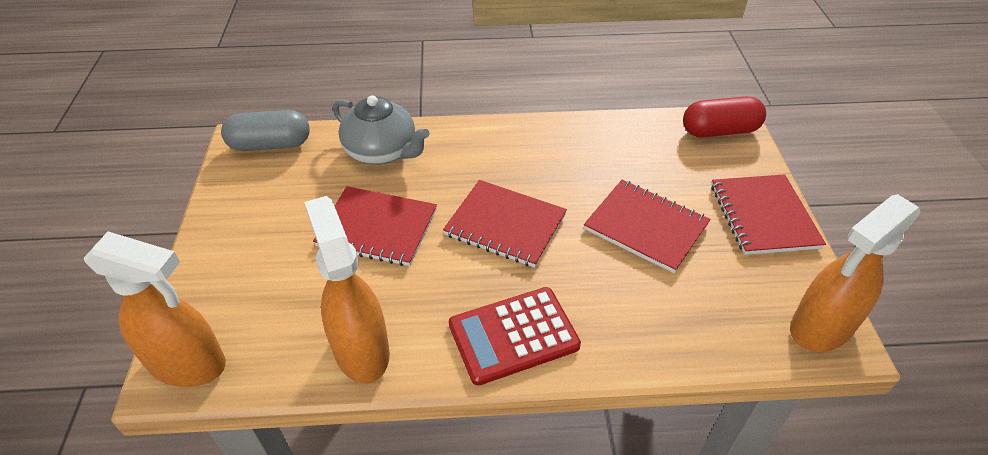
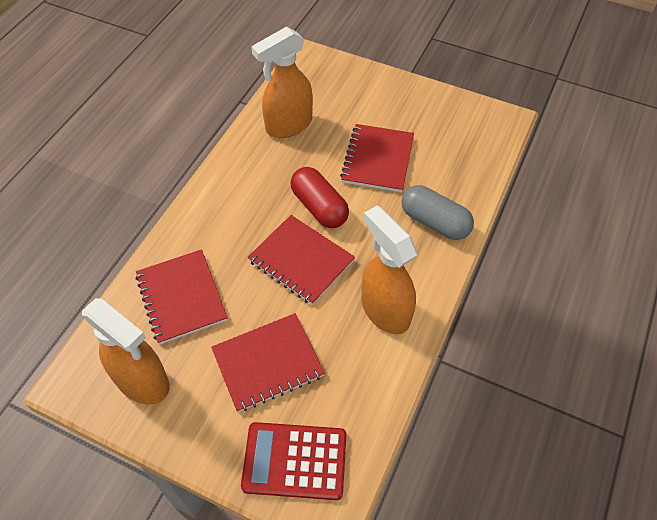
grey teapot: 1 -> 0

